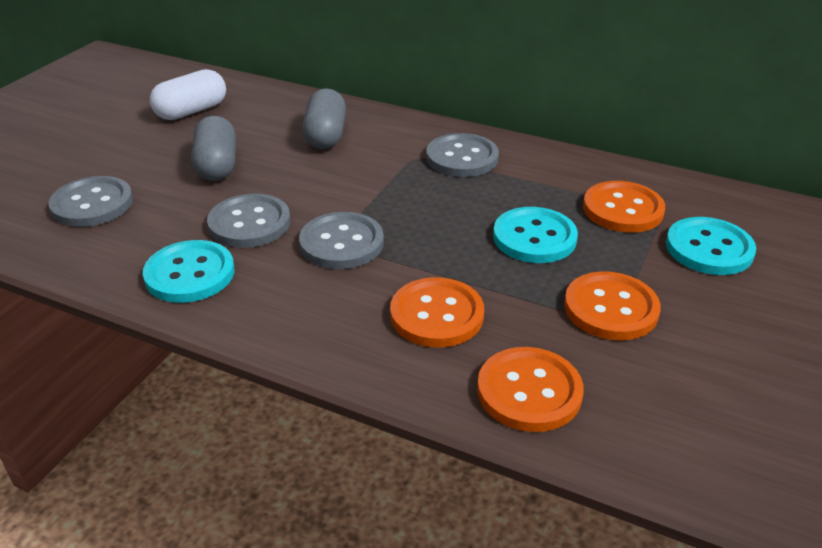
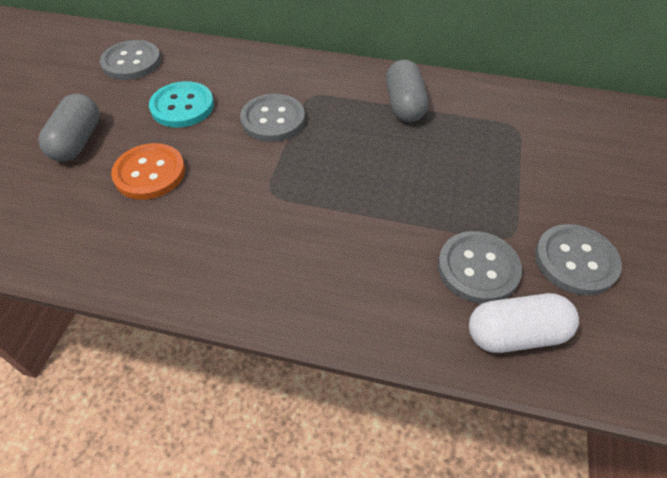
orange button: 4 -> 1
turquoise button: 3 -> 1

